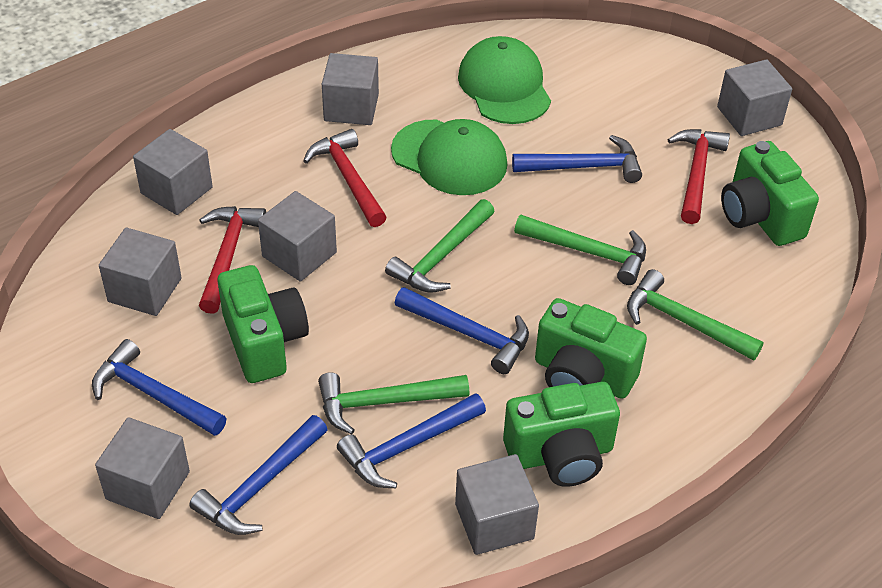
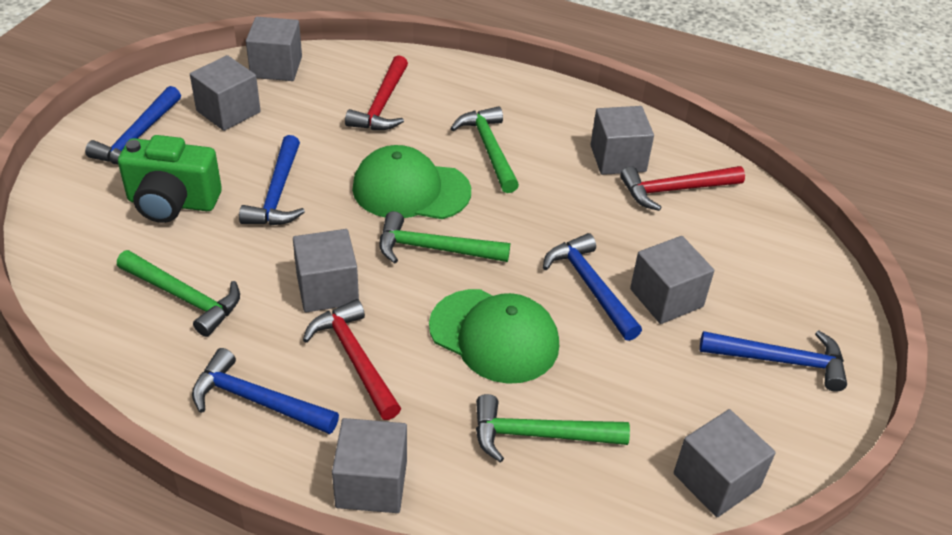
green camera: 4 -> 1

